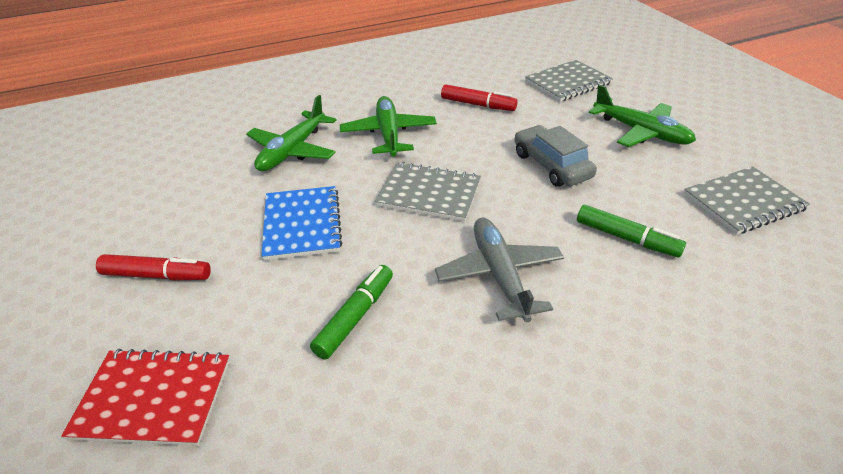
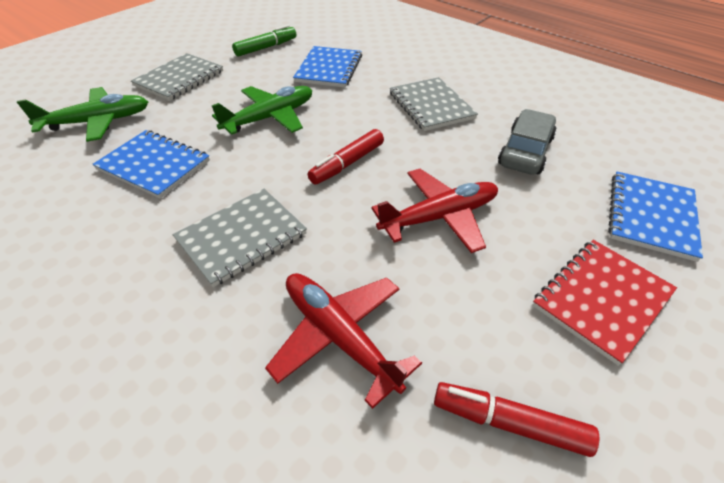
blue notebook: 1 -> 3
green marker: 2 -> 1
green plane: 3 -> 2
grey plane: 1 -> 0
red plane: 0 -> 2

